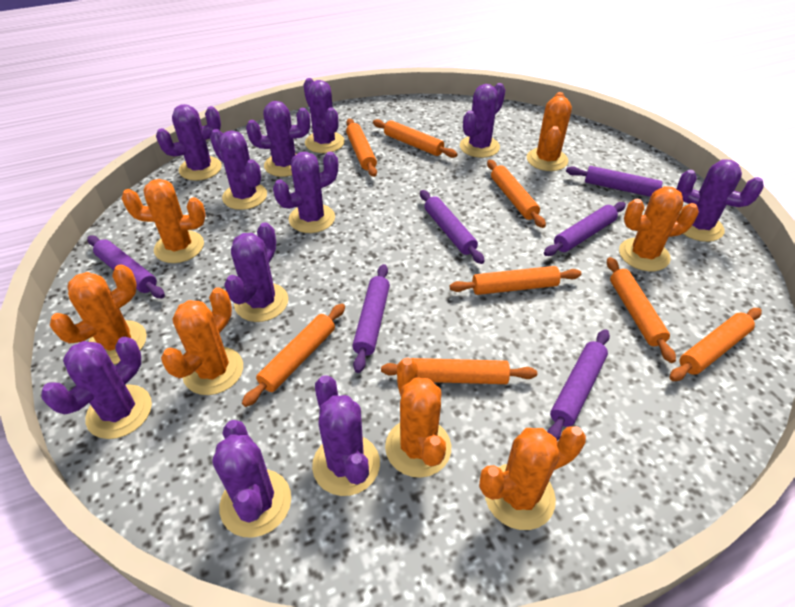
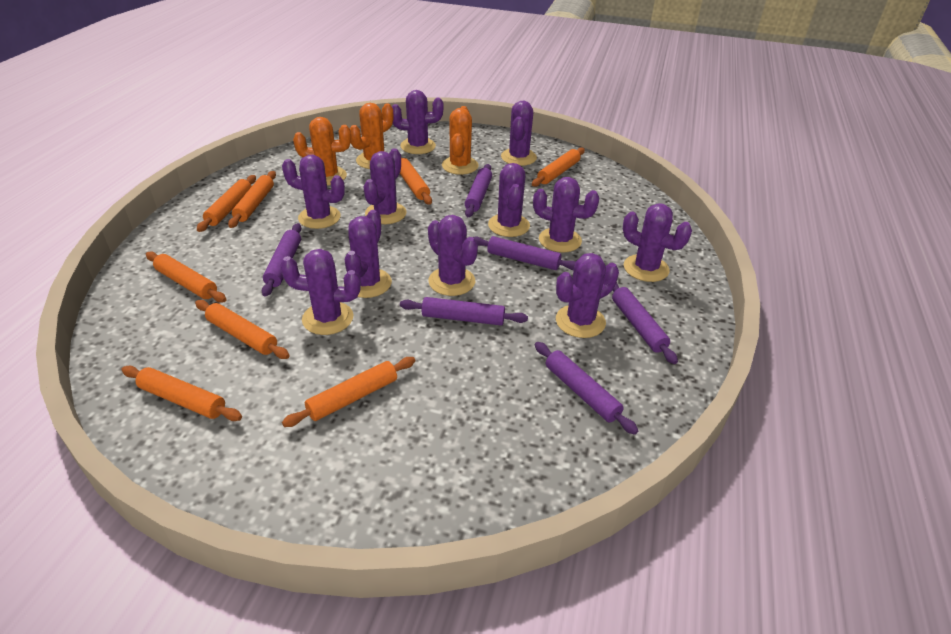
orange cactus: 7 -> 3

